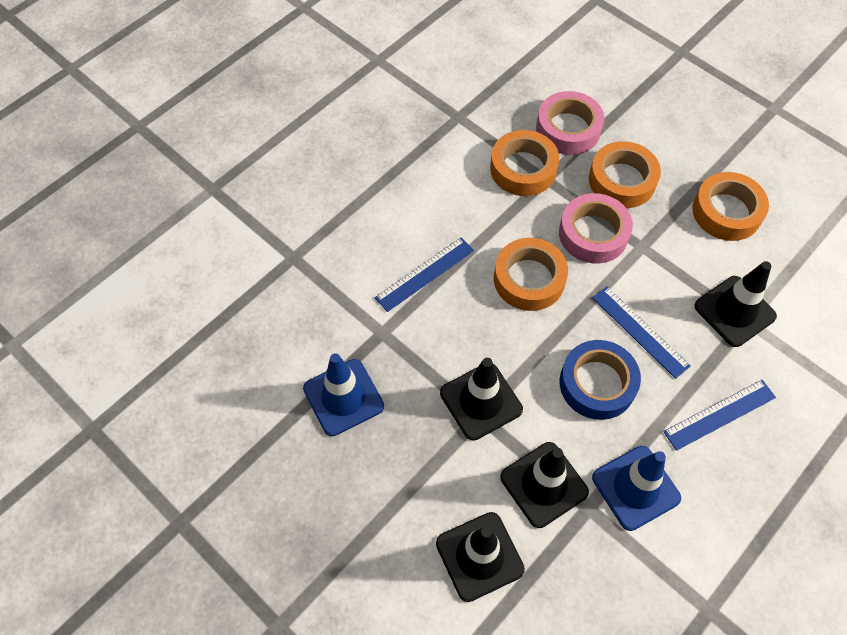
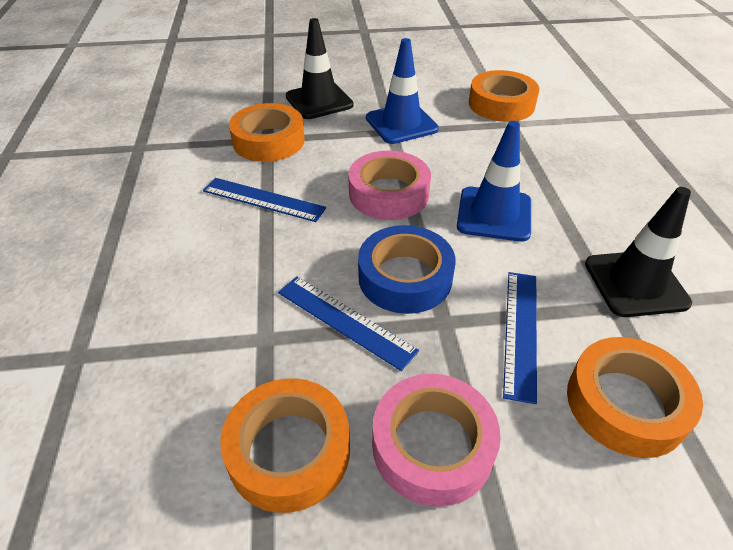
black traffic cone: 4 -> 2

